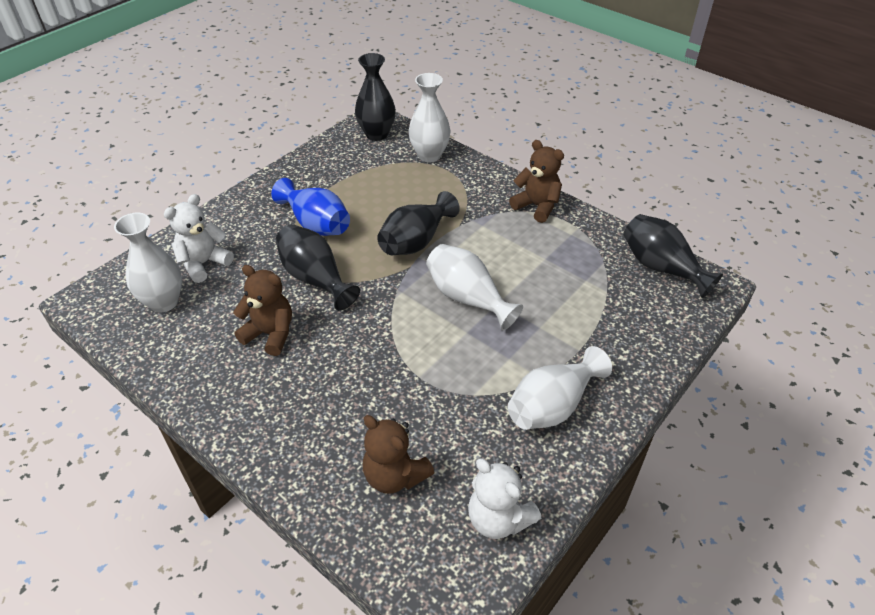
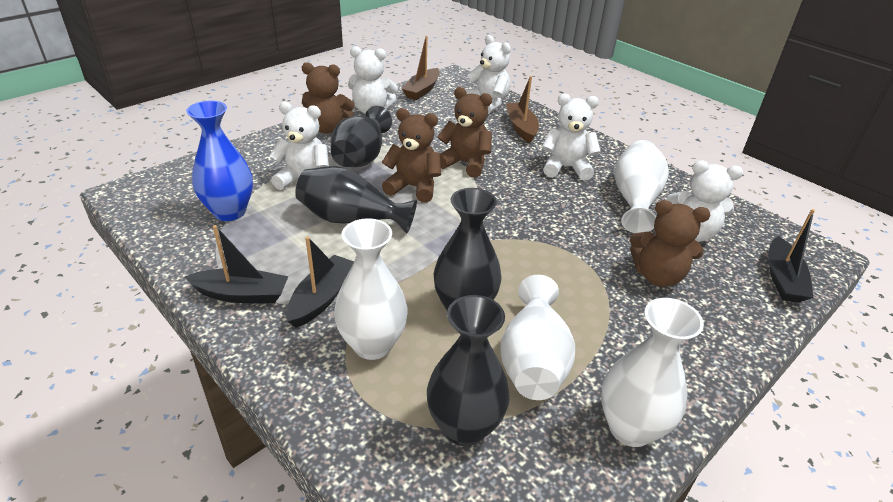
black boat: 0 -> 3
brown boat: 0 -> 2
brown teddy bear: 3 -> 4
white teddy bear: 2 -> 5

